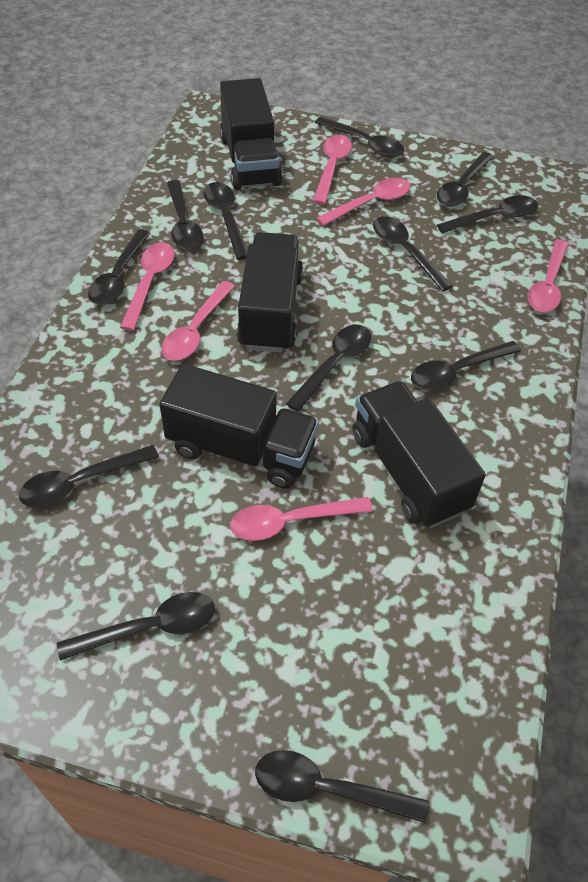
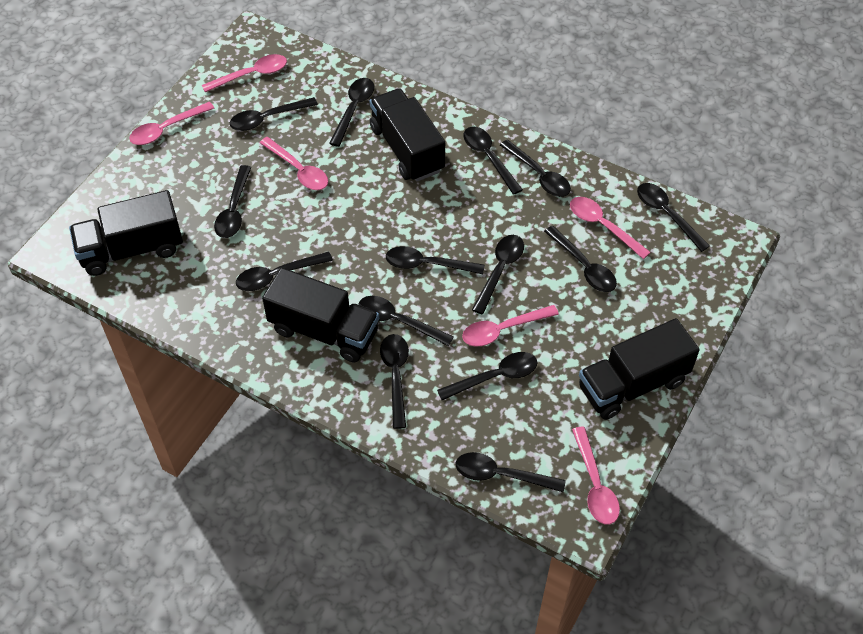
black spoon: 12 -> 14

